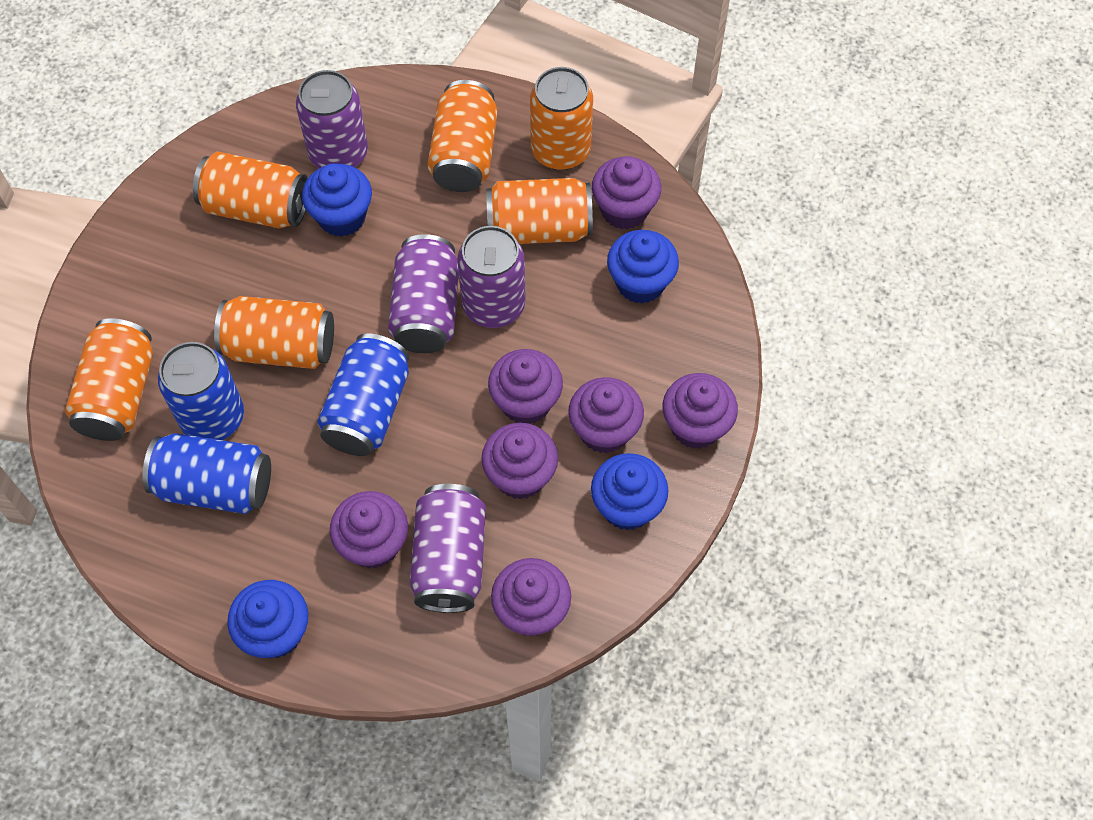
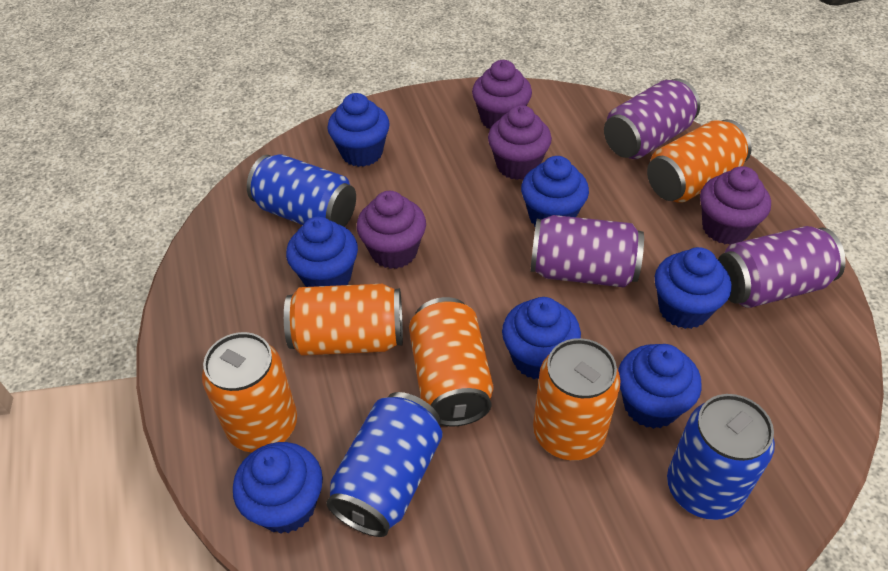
blue cupcake: 4 -> 7
orange can: 6 -> 5
purple can: 4 -> 3
purple cupcake: 7 -> 4

